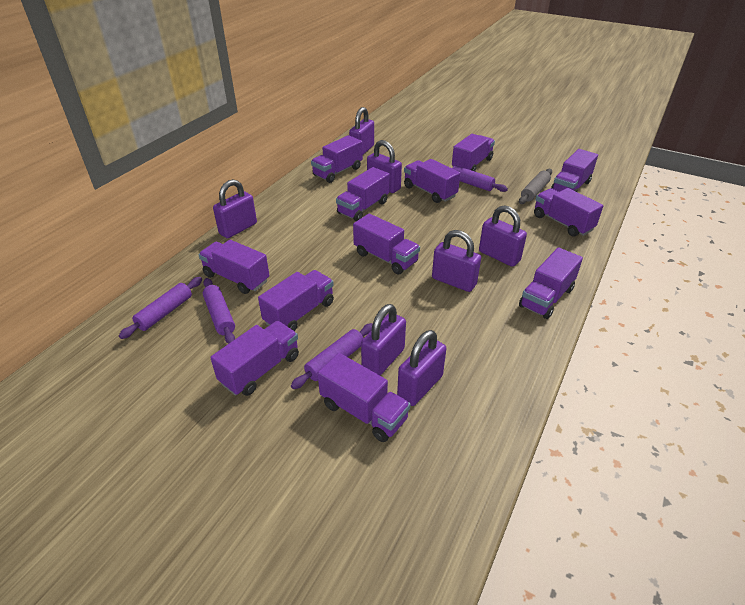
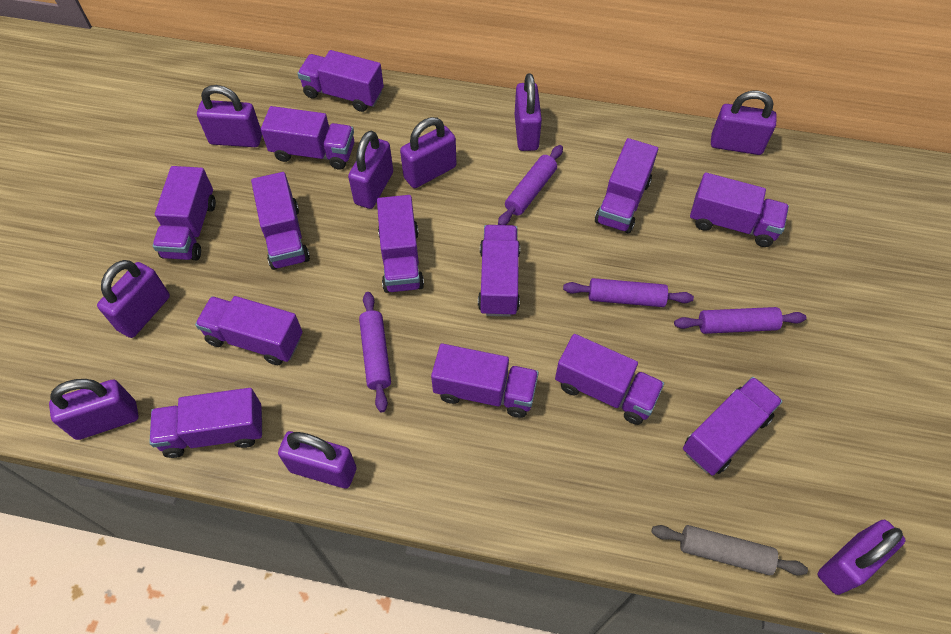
purple padlock: 7 -> 9
purple truck: 12 -> 13

